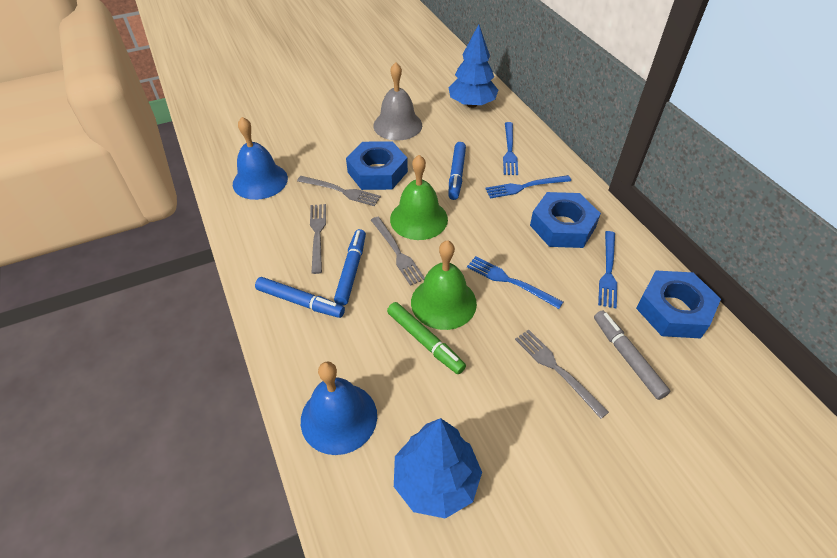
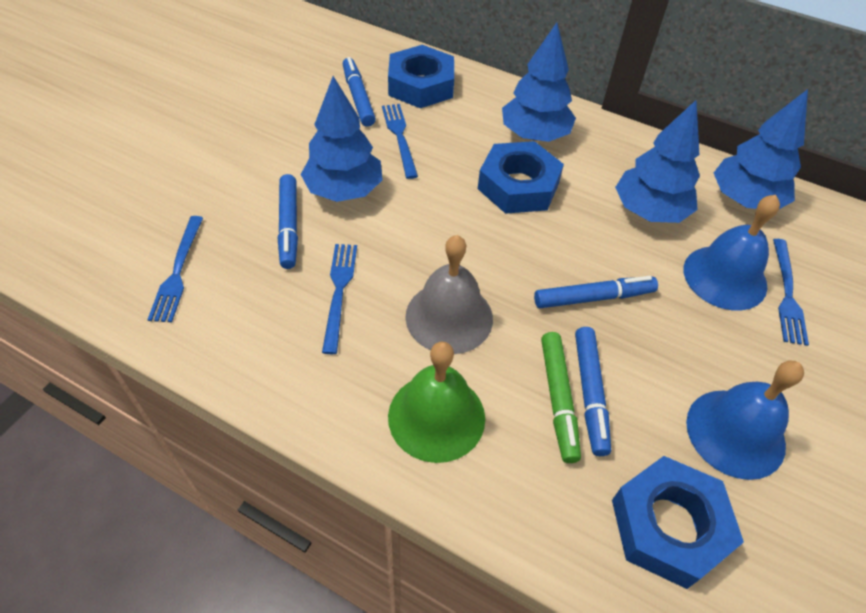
blue marker: 3 -> 4
blue tree: 2 -> 4
green bell: 2 -> 1
grey fork: 4 -> 0
grey marker: 1 -> 0

